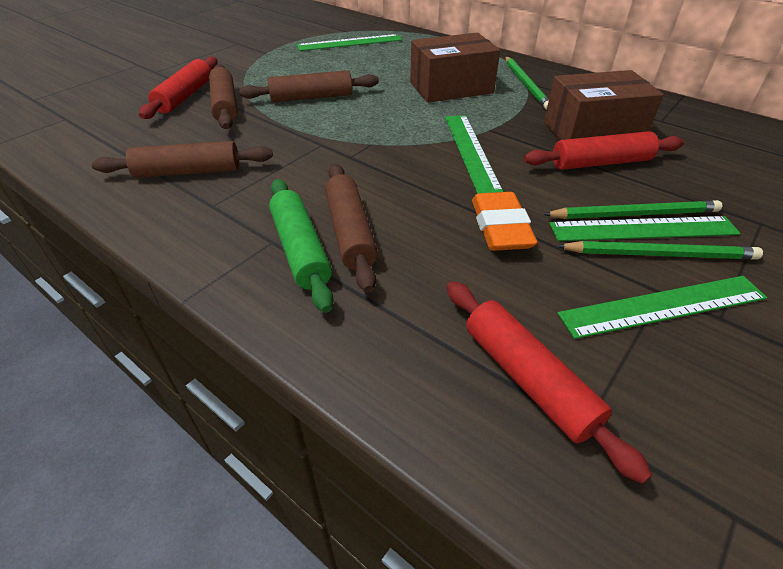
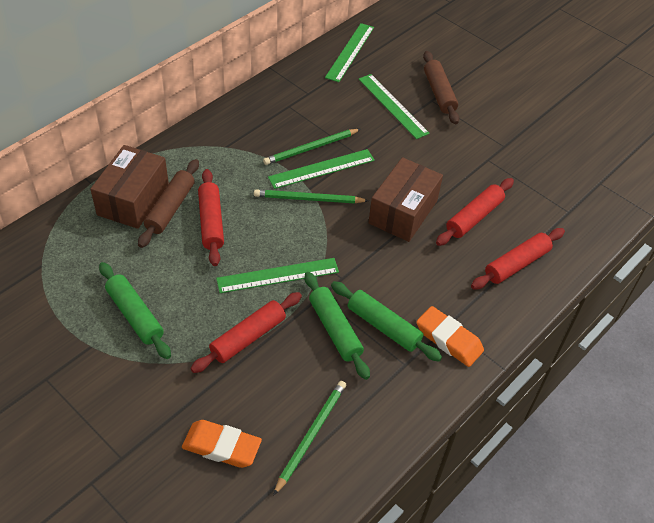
brown rolling pin: 4 -> 2
green rolling pin: 1 -> 3
orange eraser: 1 -> 2
red rolling pin: 3 -> 4

